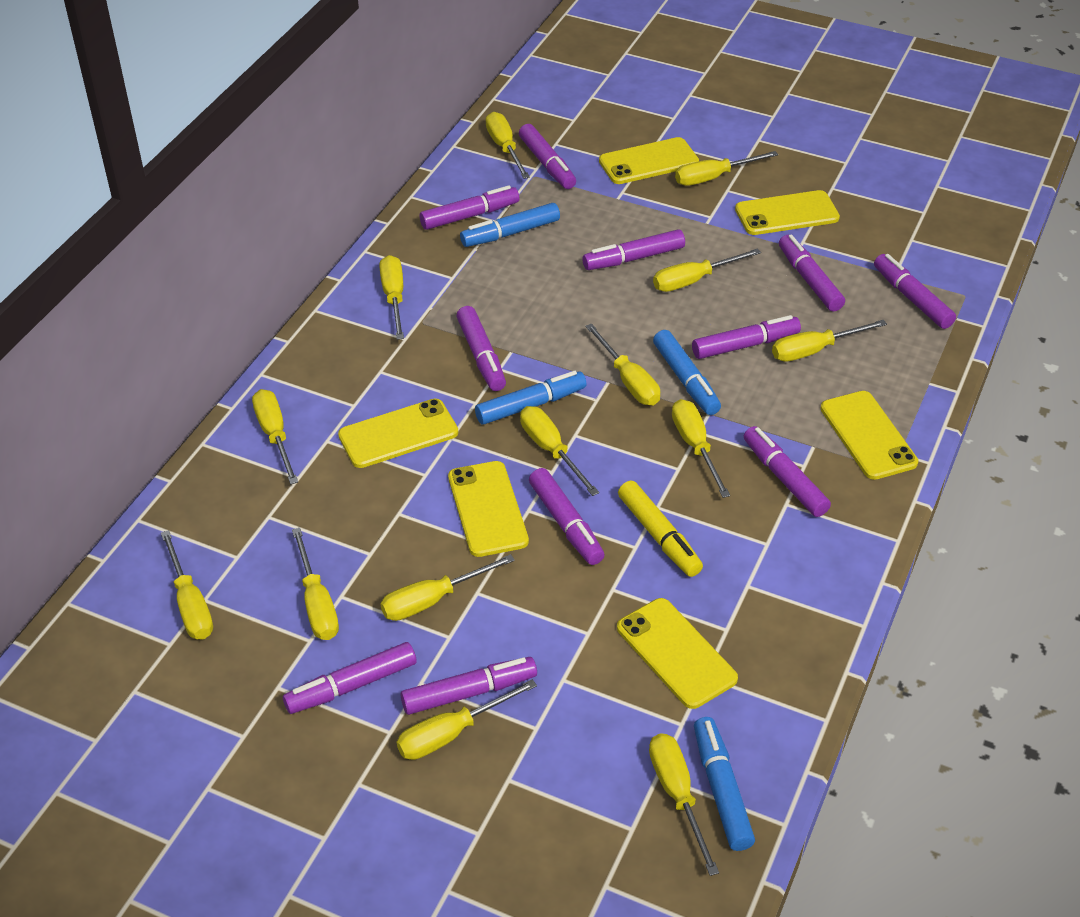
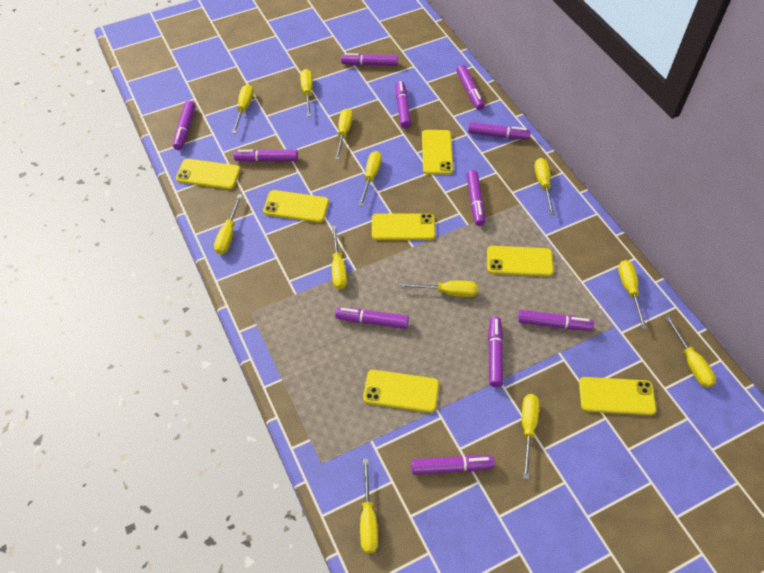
blue marker: 4 -> 0
yellow marker: 1 -> 0
yellow phone: 6 -> 7
yellow screwdriver: 14 -> 12

